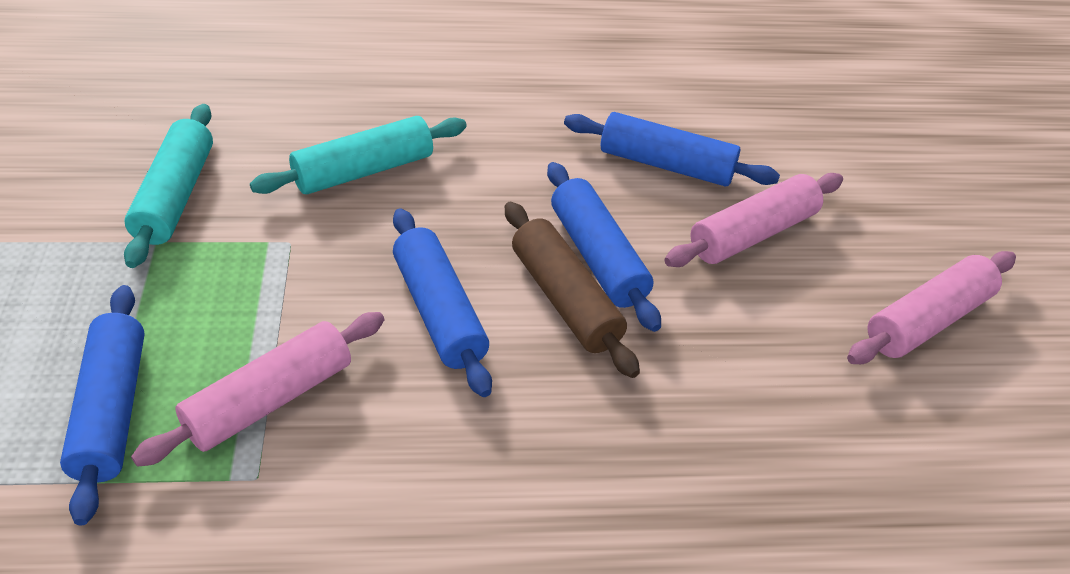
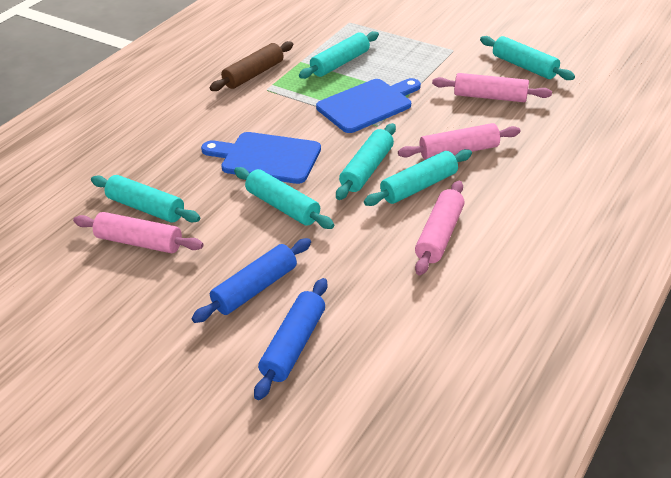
blue cutting board: 0 -> 2
blue rolling pin: 4 -> 2
pink rolling pin: 3 -> 4
turquoise rolling pin: 2 -> 6

